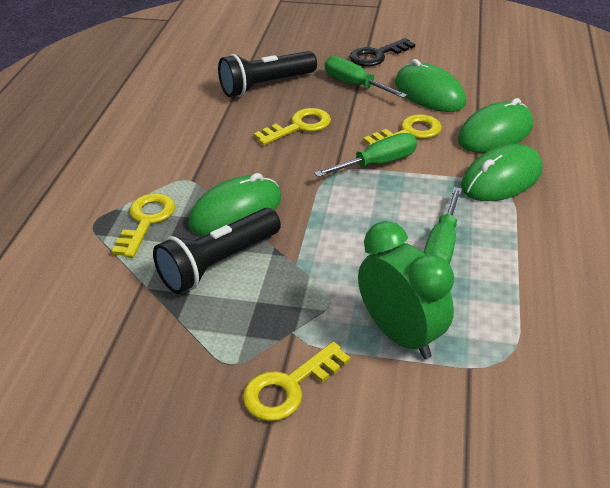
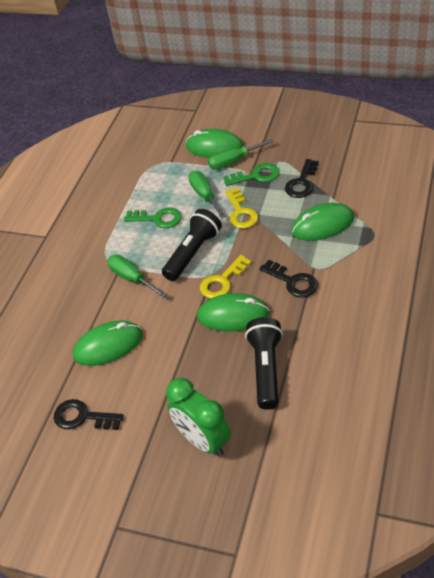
black key: 1 -> 3
green key: 0 -> 2
yellow key: 4 -> 2

